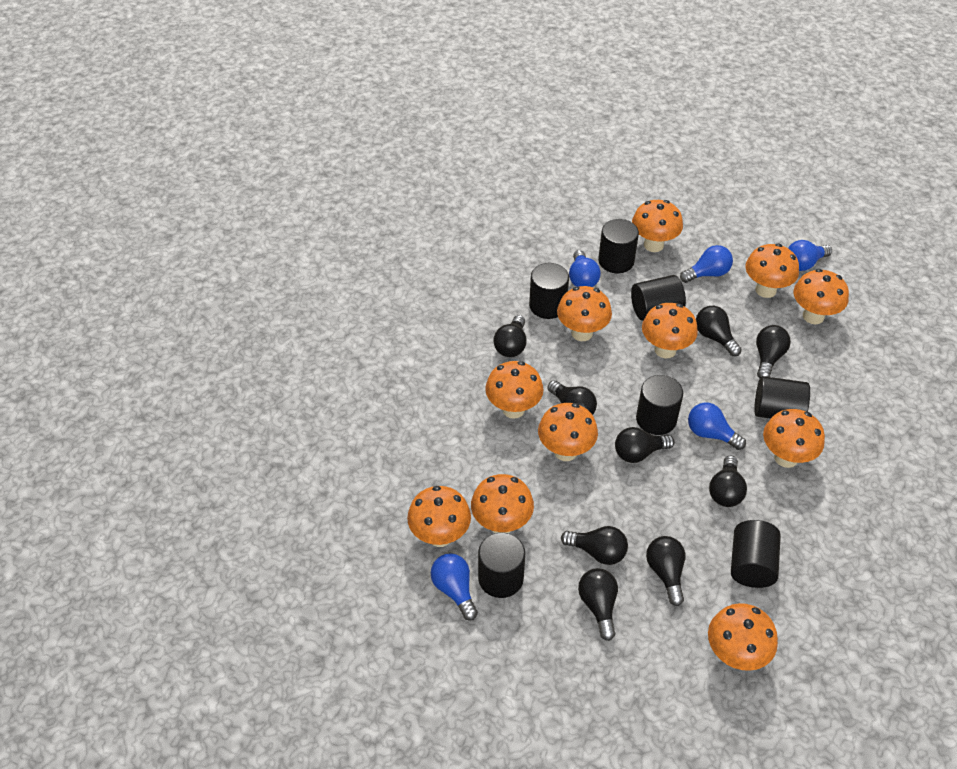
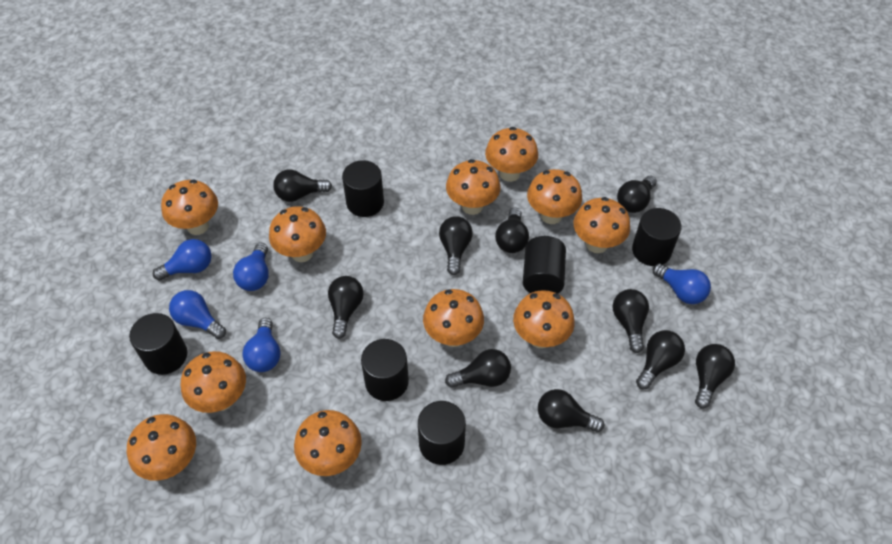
black cylinder: 7 -> 6
black light bulb: 9 -> 10

